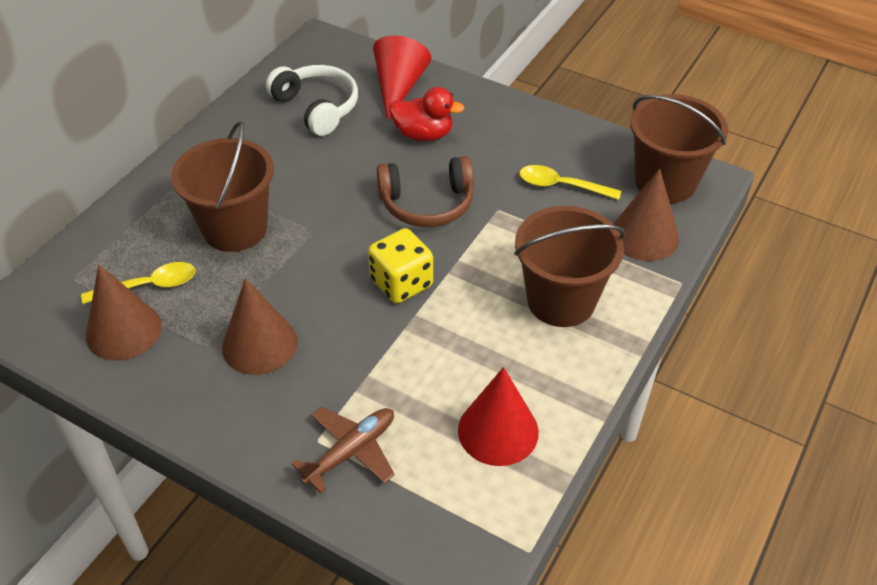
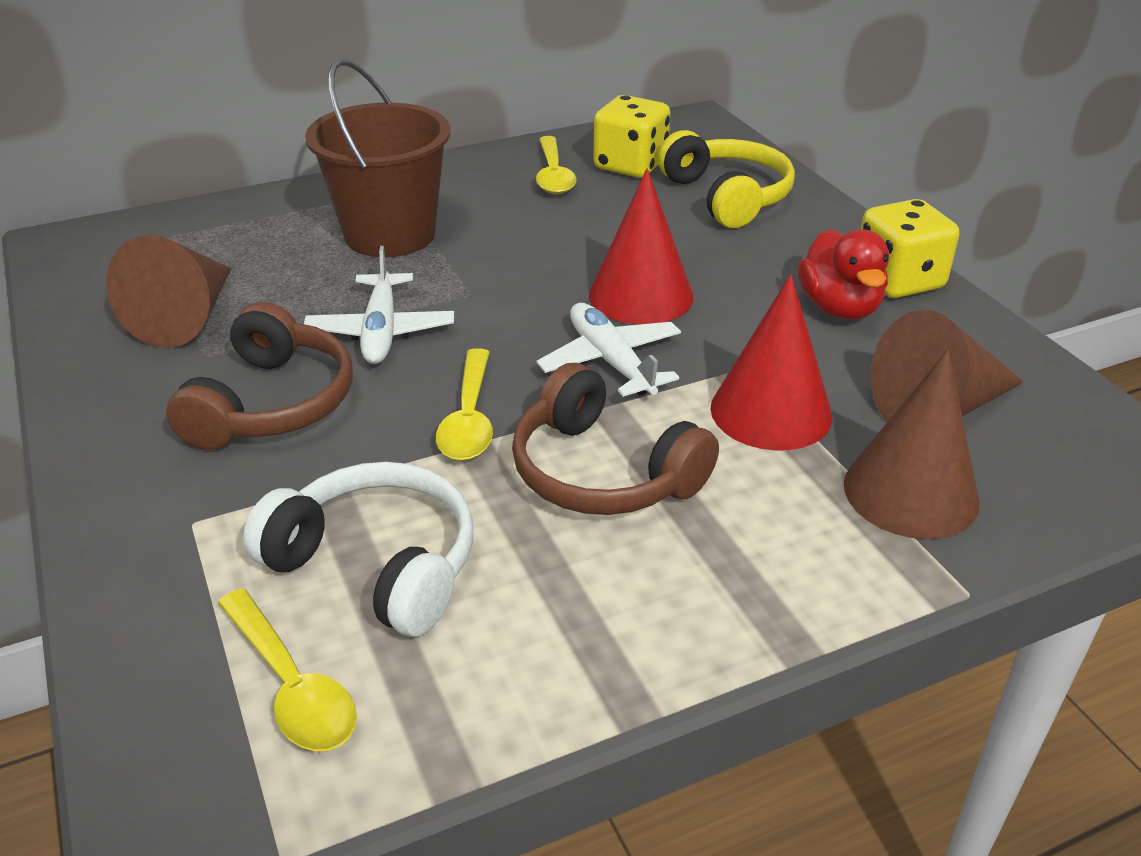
brown bucket: 3 -> 1
brown headphones: 1 -> 2
brown plane: 1 -> 0
white plane: 0 -> 2
yellow dice: 1 -> 2
yellow headphones: 0 -> 1
yellow spoon: 2 -> 3

